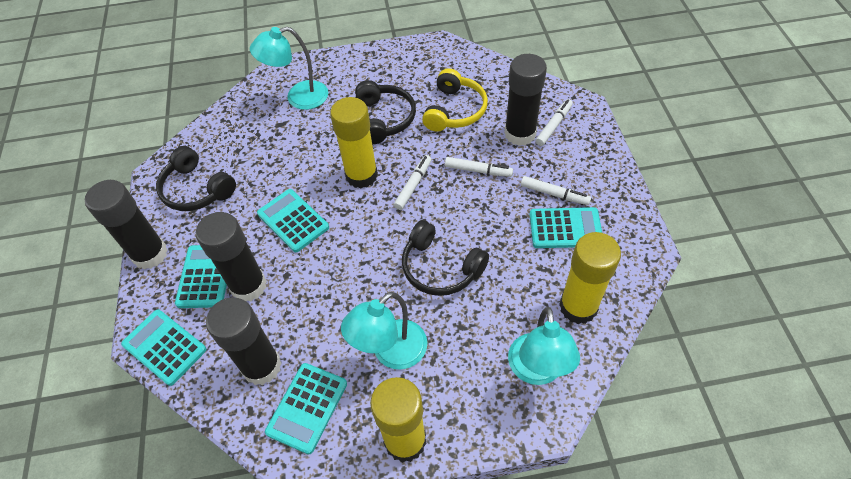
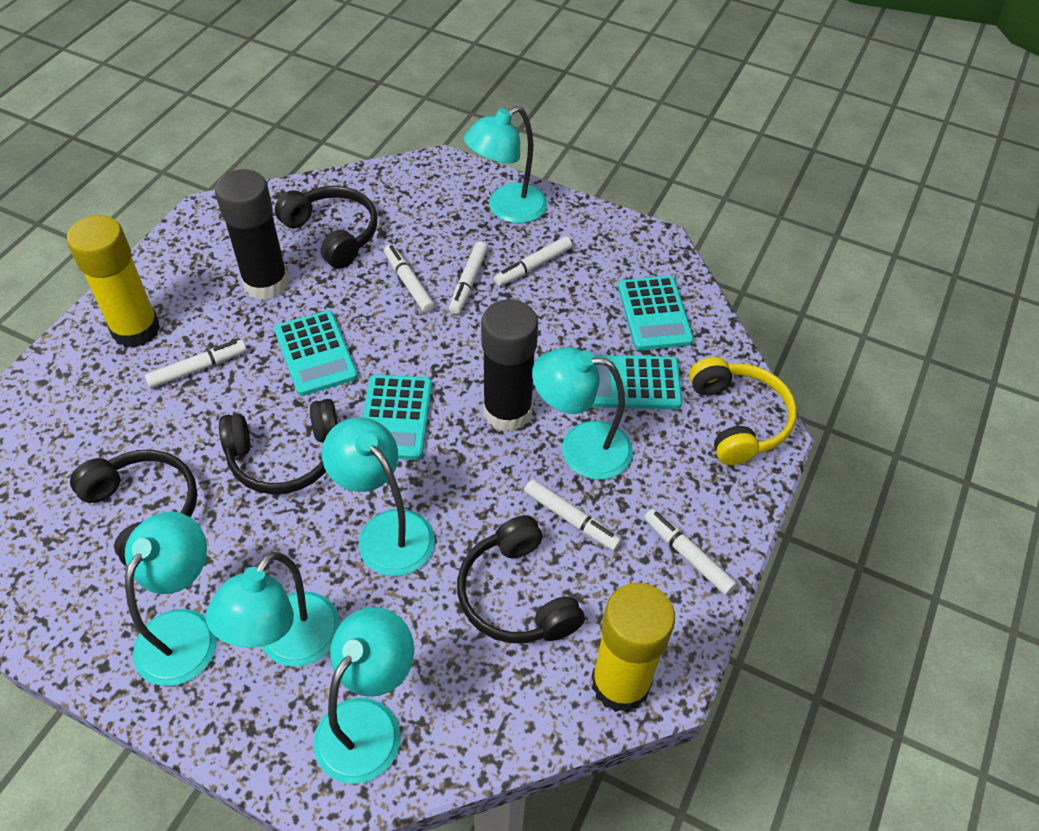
black glue stick: 4 -> 2
black headphones: 3 -> 4
turquoise calculator: 5 -> 4
turquoise lamp: 3 -> 6
white marker: 4 -> 6
yellow glue stick: 3 -> 2

